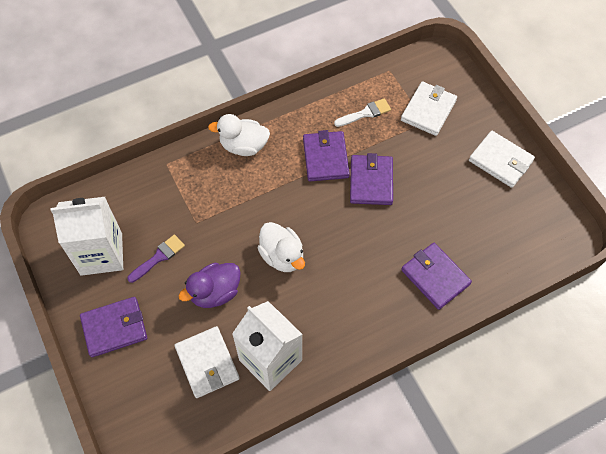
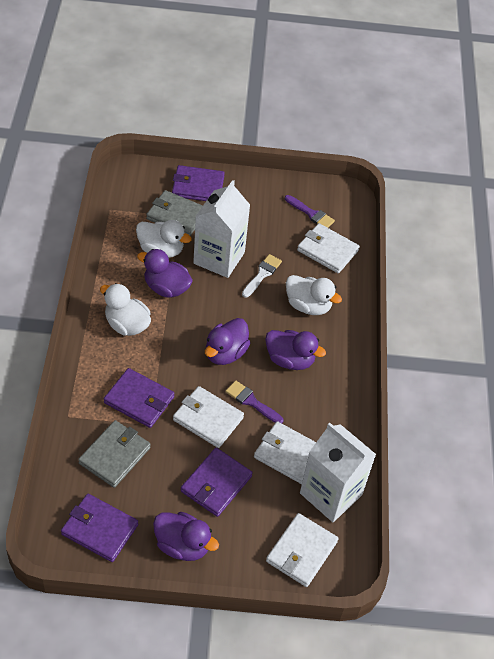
grey wallet: 0 -> 2
purple brush: 1 -> 2
purple duck: 1 -> 4
white duck: 2 -> 3
white wallet: 3 -> 4

